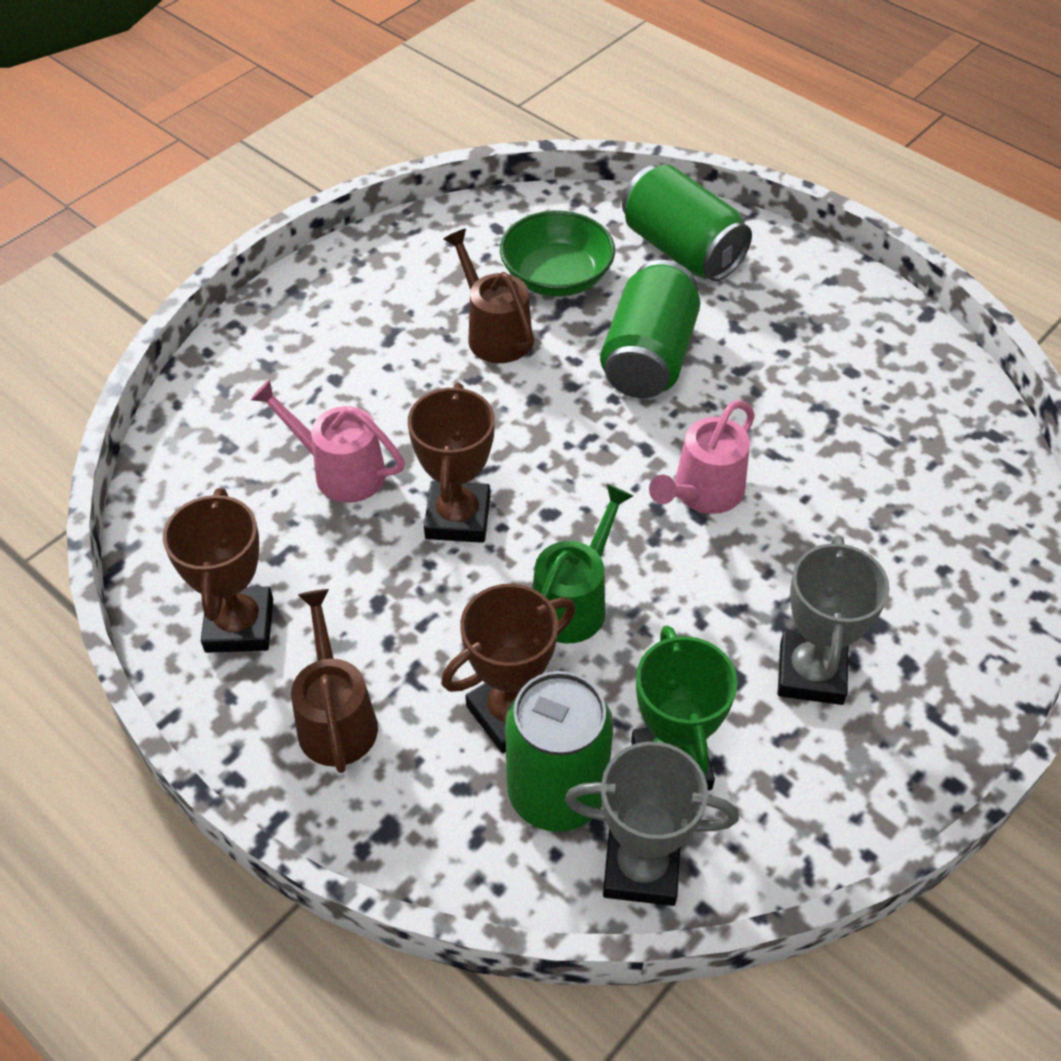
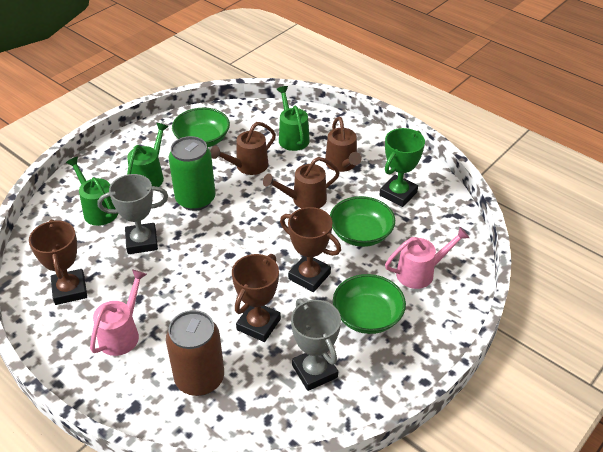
brown can: 0 -> 1
brown watering can: 2 -> 3
green bowl: 1 -> 3
green can: 3 -> 1
green watering can: 1 -> 3

